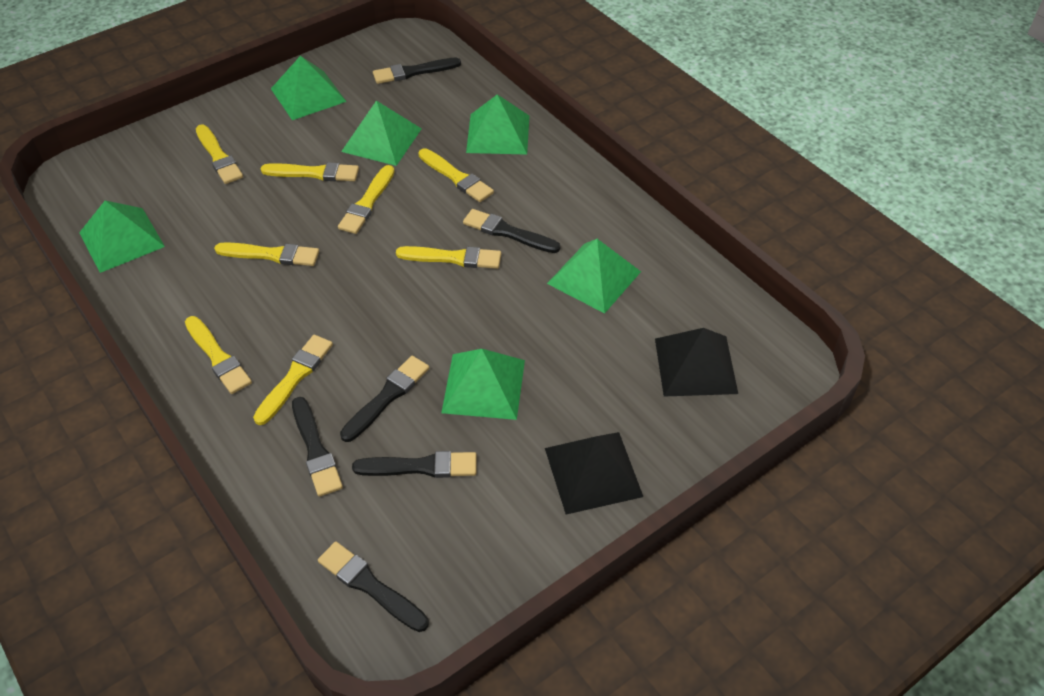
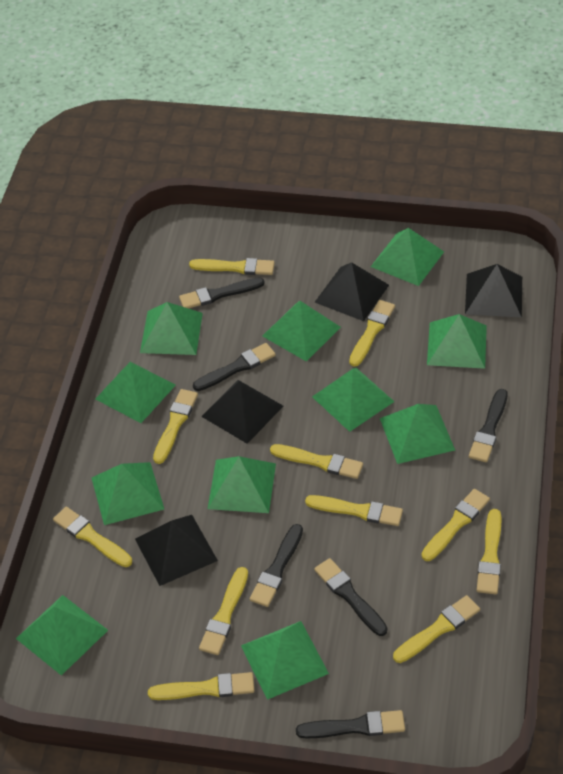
black pyramid: 2 -> 4
green pyramid: 6 -> 11
yellow brush: 8 -> 11

